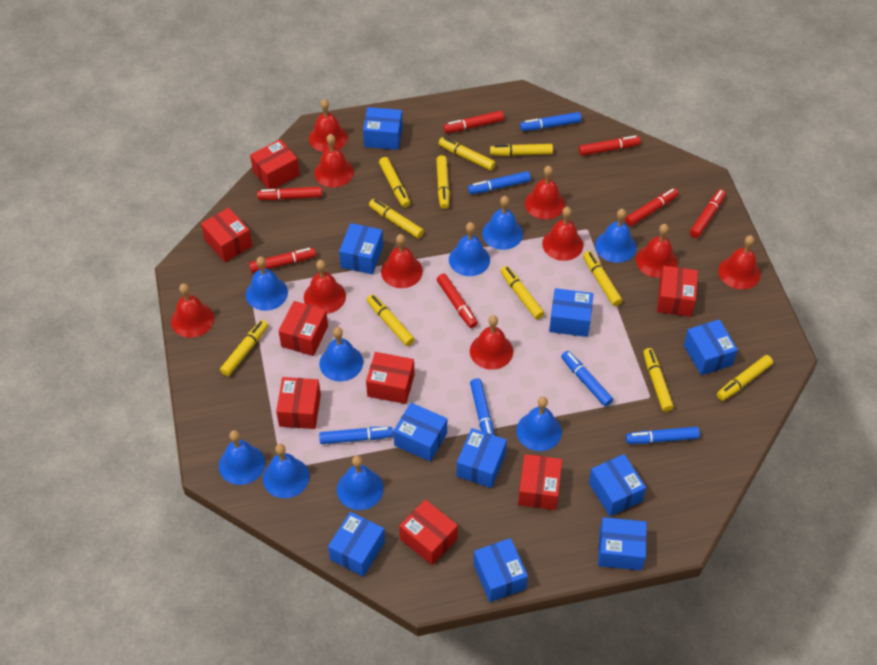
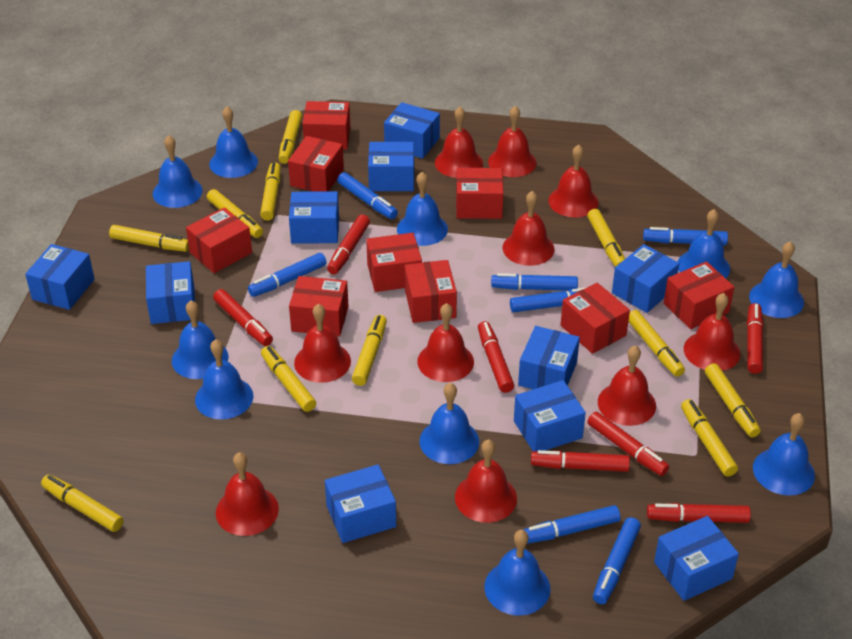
blue bell: 9 -> 10
blue marker: 6 -> 7
red box: 8 -> 9

